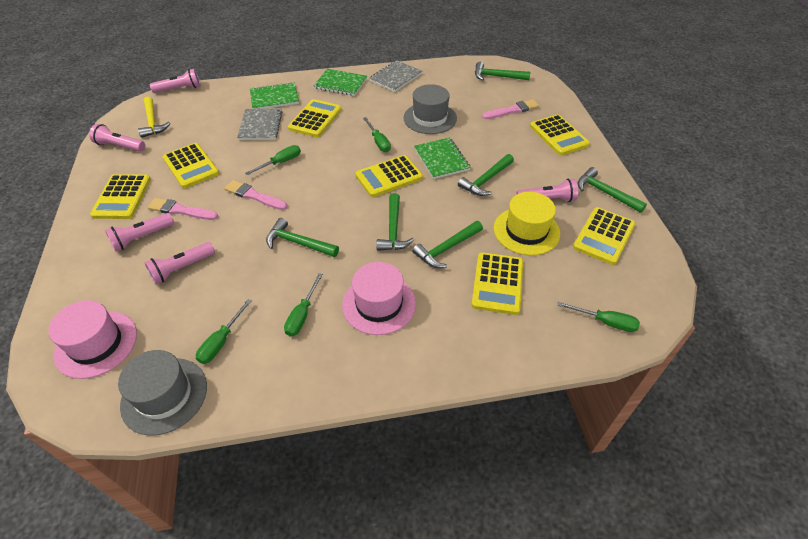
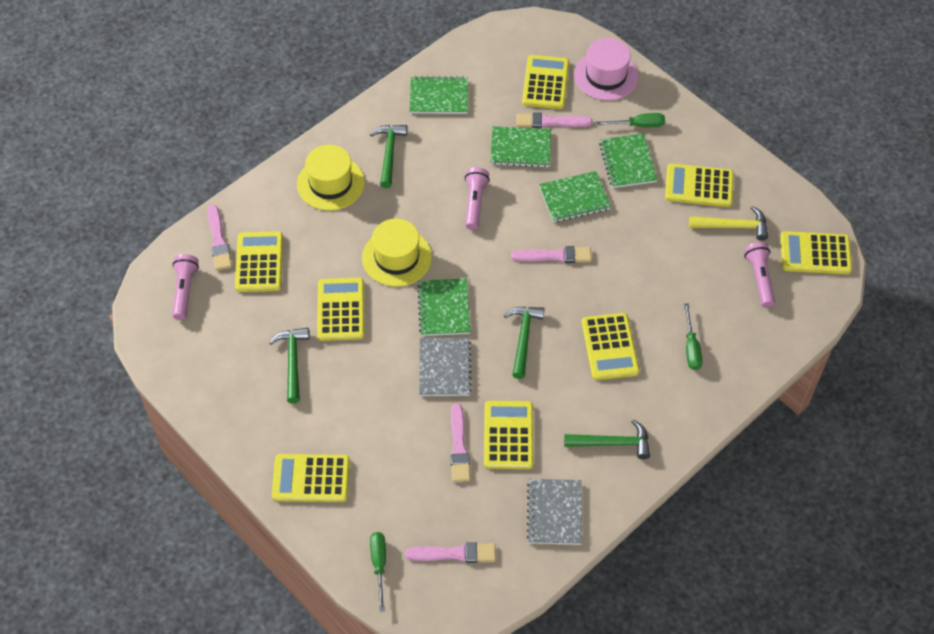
green hammer: 6 -> 4
green notebook: 3 -> 5
green screwdriver: 5 -> 3
grey hat: 2 -> 0
pink brush: 3 -> 5
pink flashlight: 5 -> 3
pink hat: 2 -> 1
yellow calculator: 7 -> 8
yellow hat: 1 -> 2

